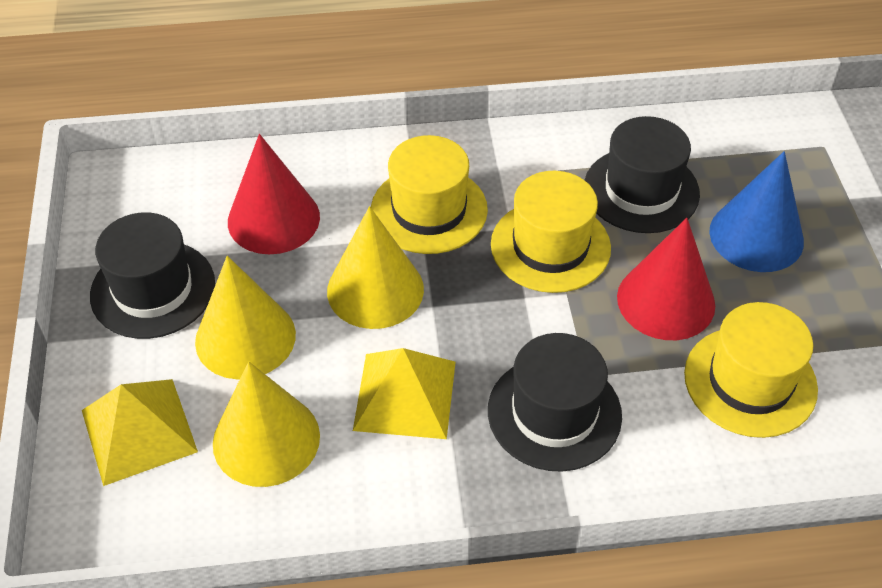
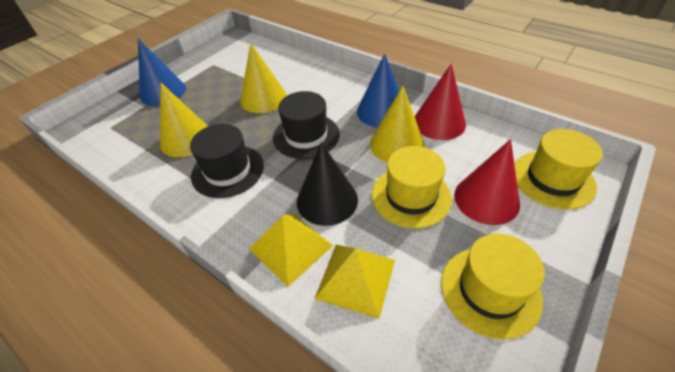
black cone: 0 -> 1
black hat: 3 -> 2
blue cone: 1 -> 2

